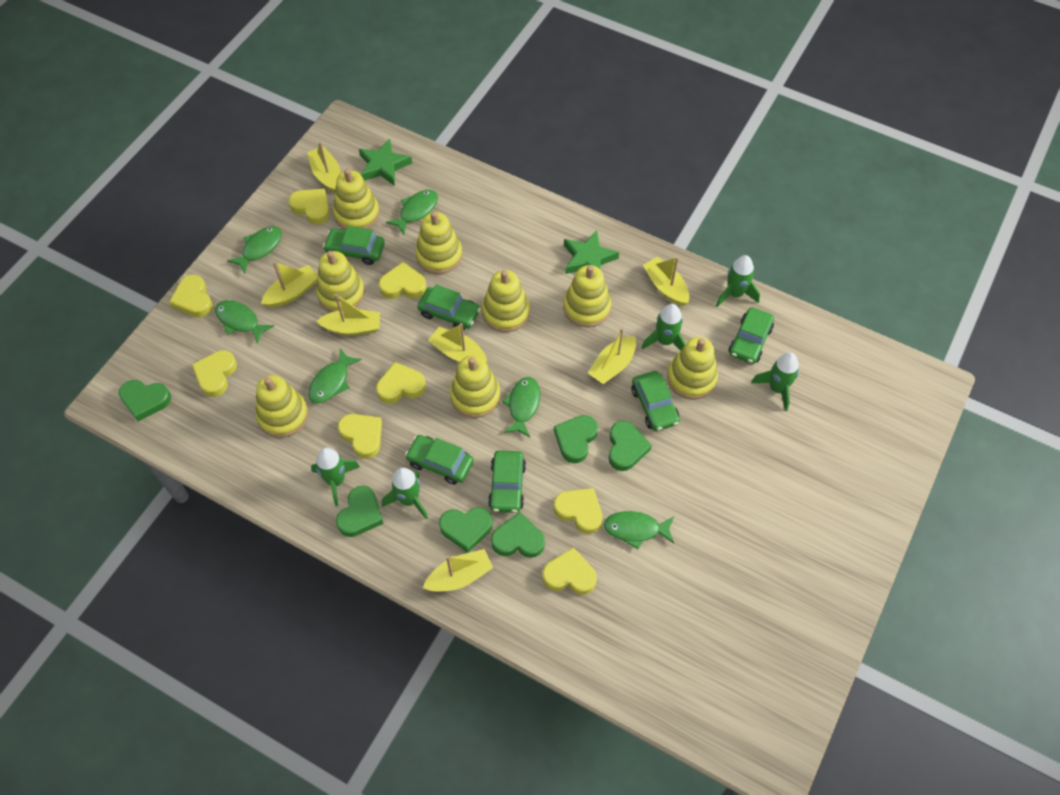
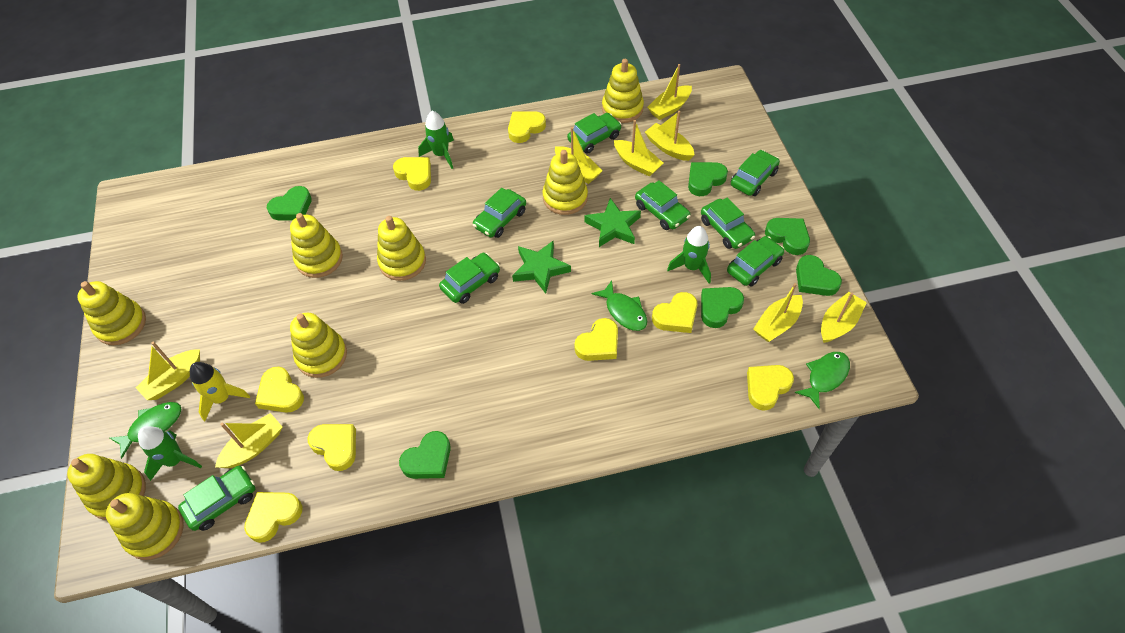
green car: 6 -> 8
green fish: 6 -> 3
green rocket: 5 -> 3
yellow boat: 7 -> 8
yellow rocket: 0 -> 1

